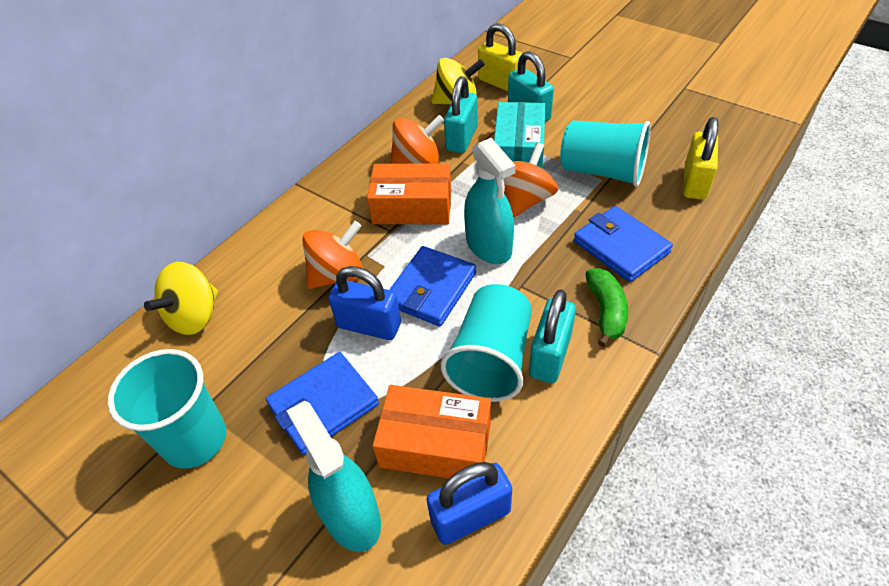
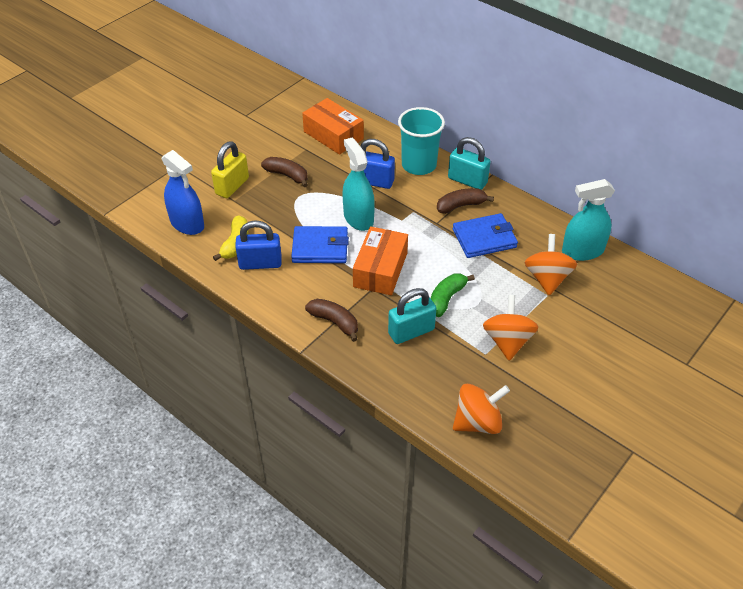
blue spray bottle: 0 -> 1
blue wallet: 3 -> 2
brown banana: 0 -> 3
turquoise box: 1 -> 0
turquoise cup: 3 -> 1
turquoise padlock: 3 -> 2
yellow banana: 0 -> 1
yellow padlock: 2 -> 1
yellow spinning top: 2 -> 0

